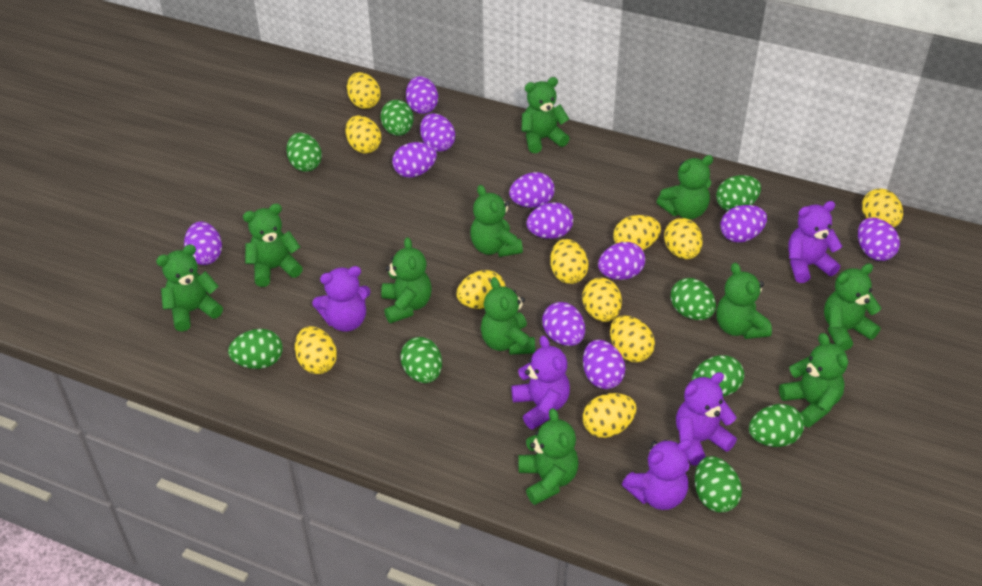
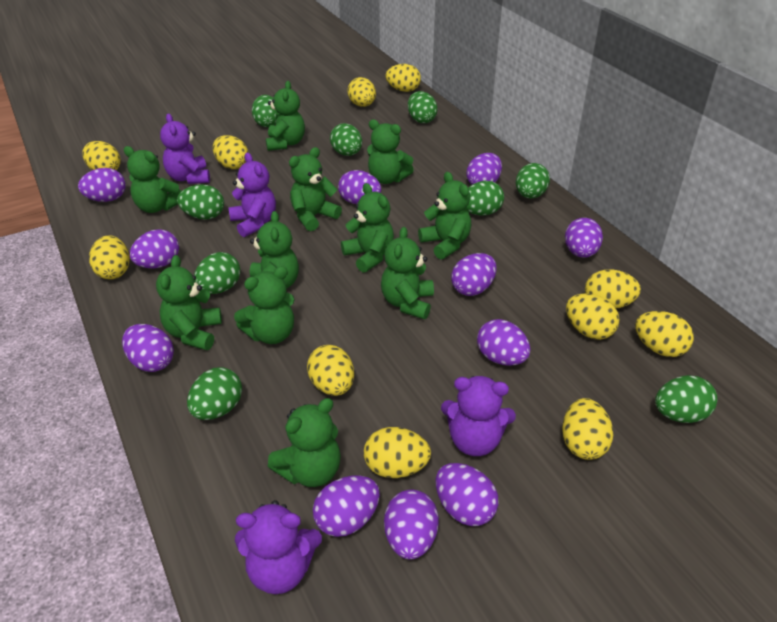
purple teddy bear: 5 -> 4

